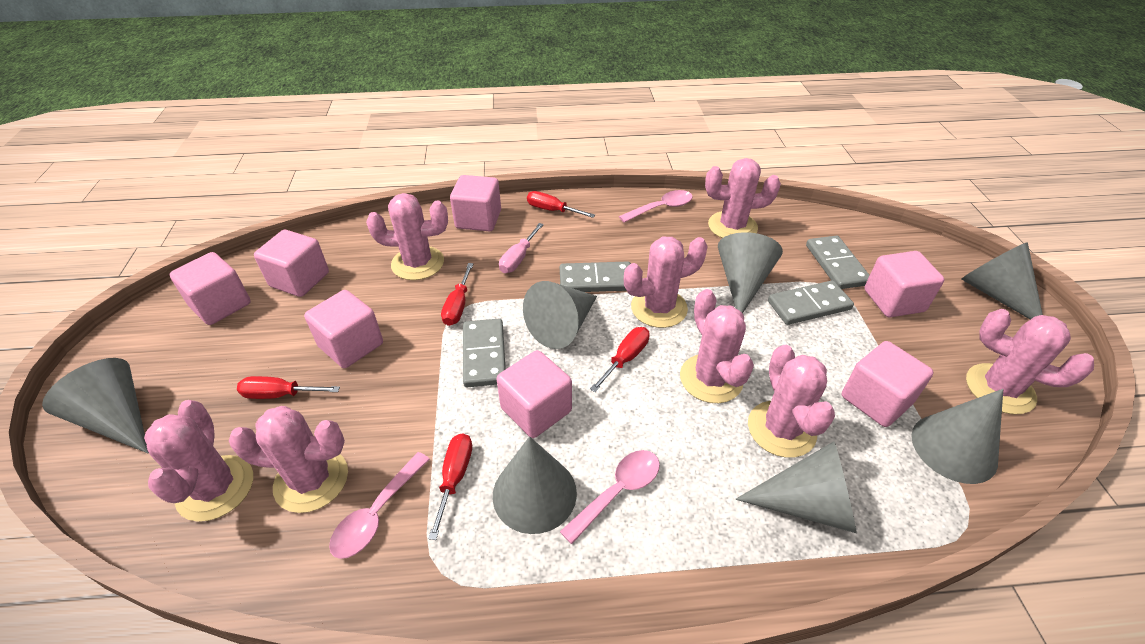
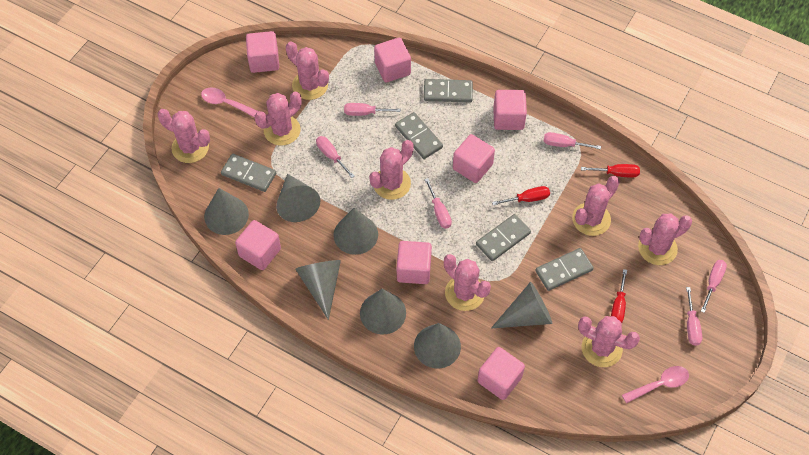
grey domino: 4 -> 5
pink screwdriver: 1 -> 6
pink spoon: 3 -> 2
red screwdriver: 5 -> 3

